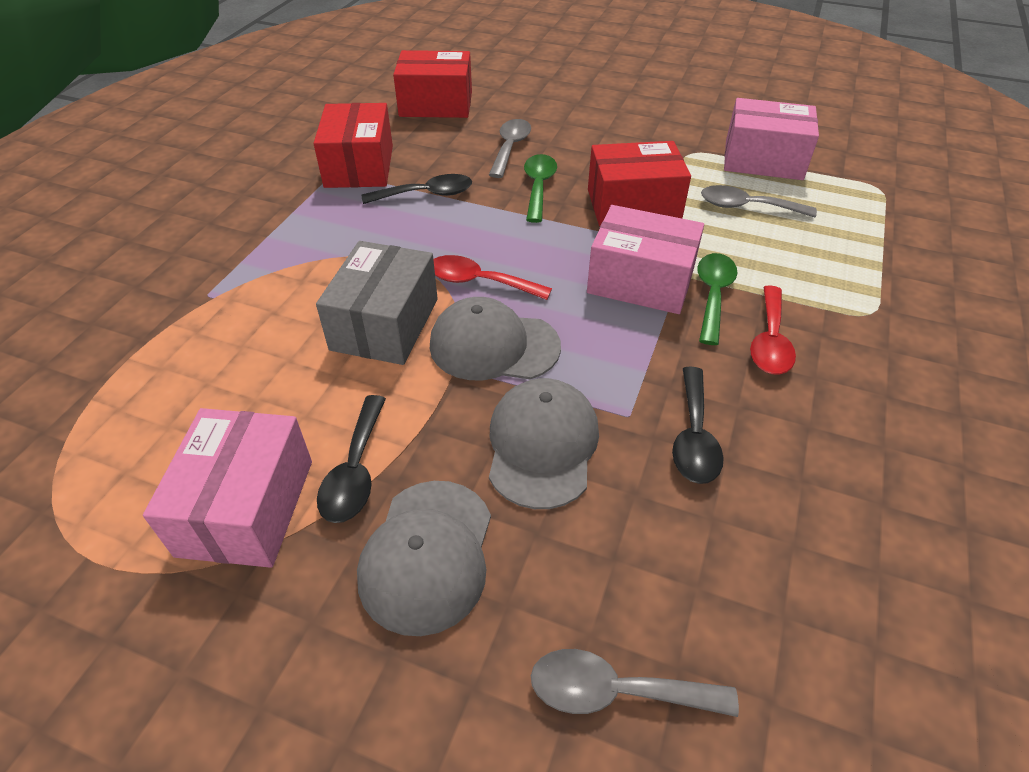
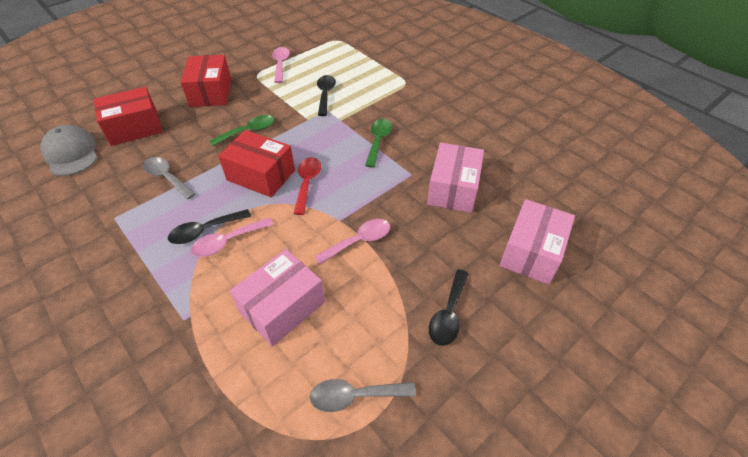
grey box: 1 -> 0
grey cap: 3 -> 1
grey spoon: 3 -> 2
pink spoon: 0 -> 3
red spoon: 2 -> 1

